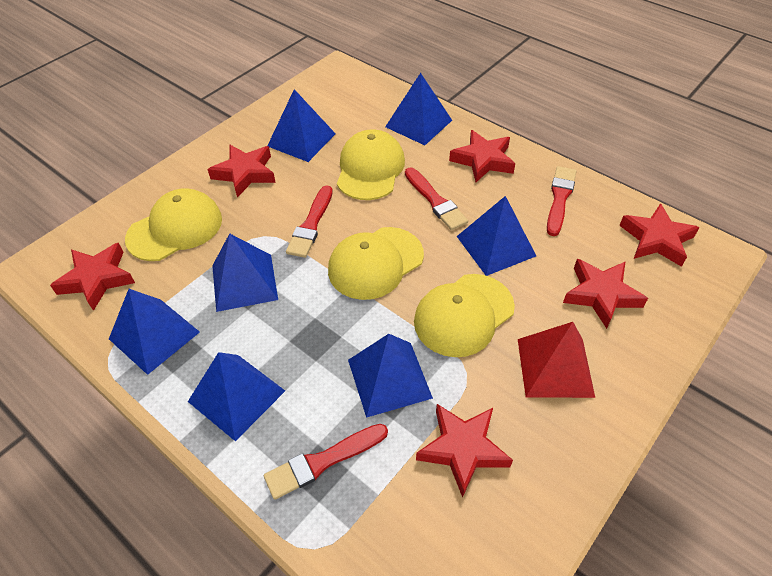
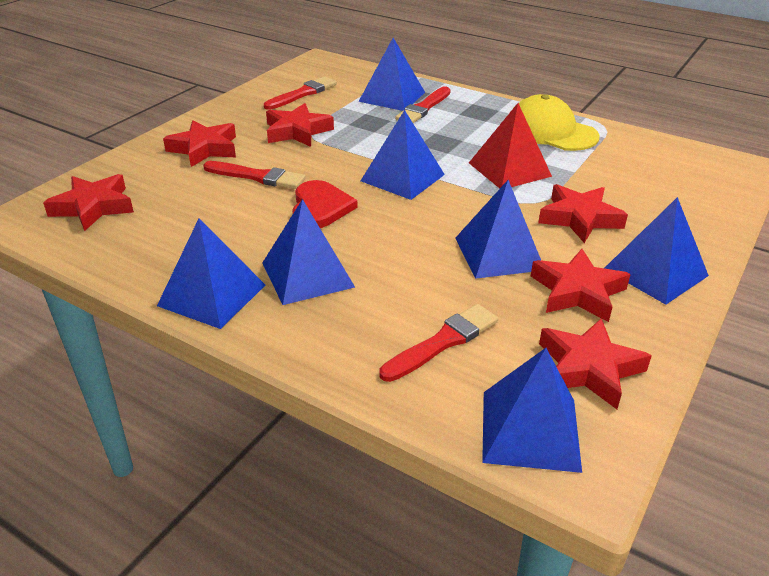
red heart: 0 -> 1
yellow cap: 4 -> 1

